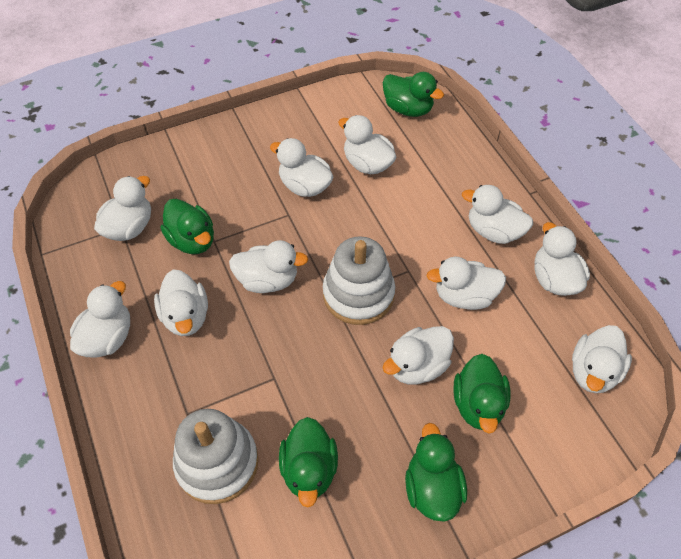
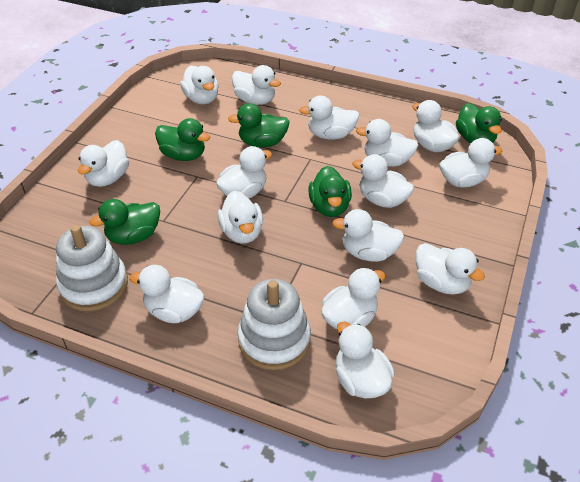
white duck: 11 -> 15

